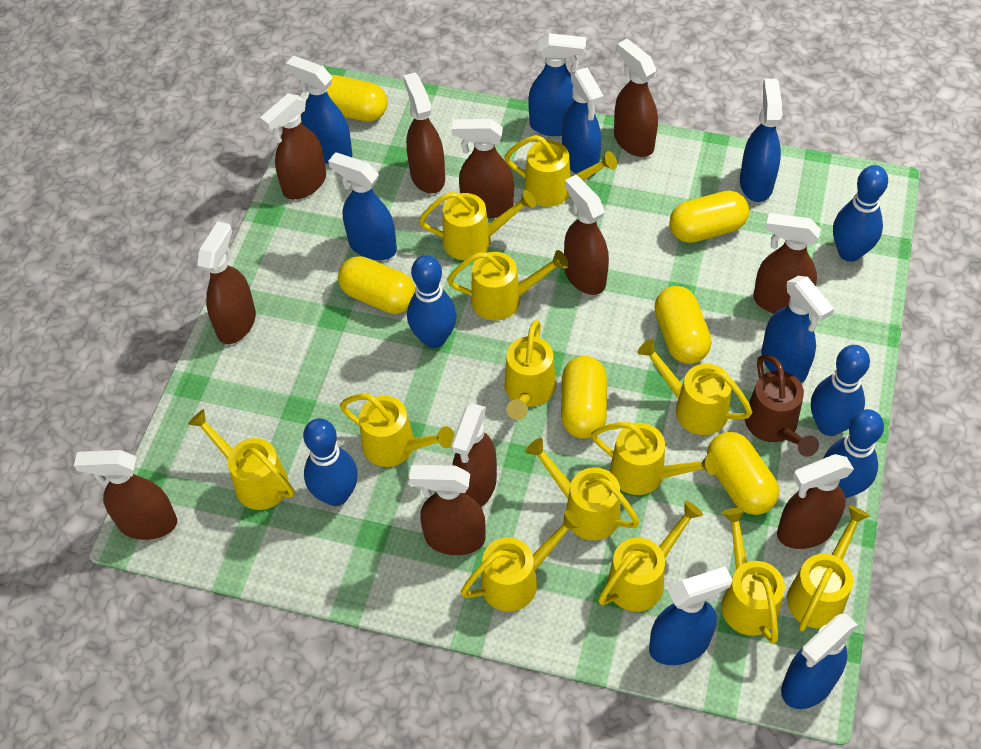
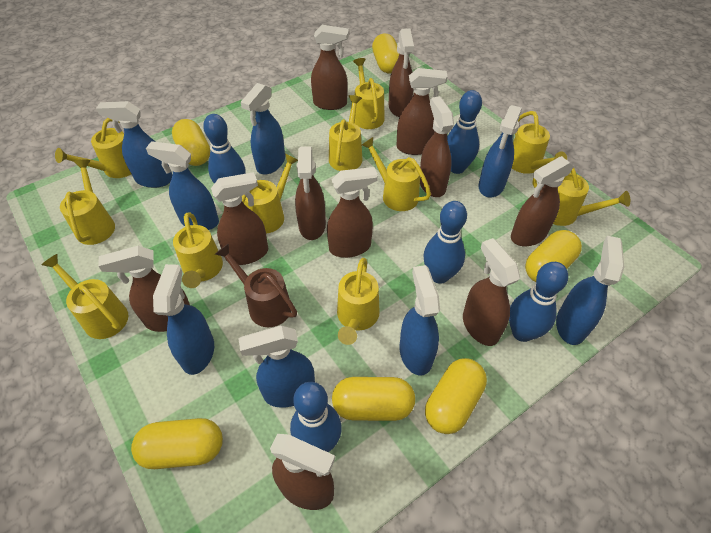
yellow watering can: 13 -> 11

